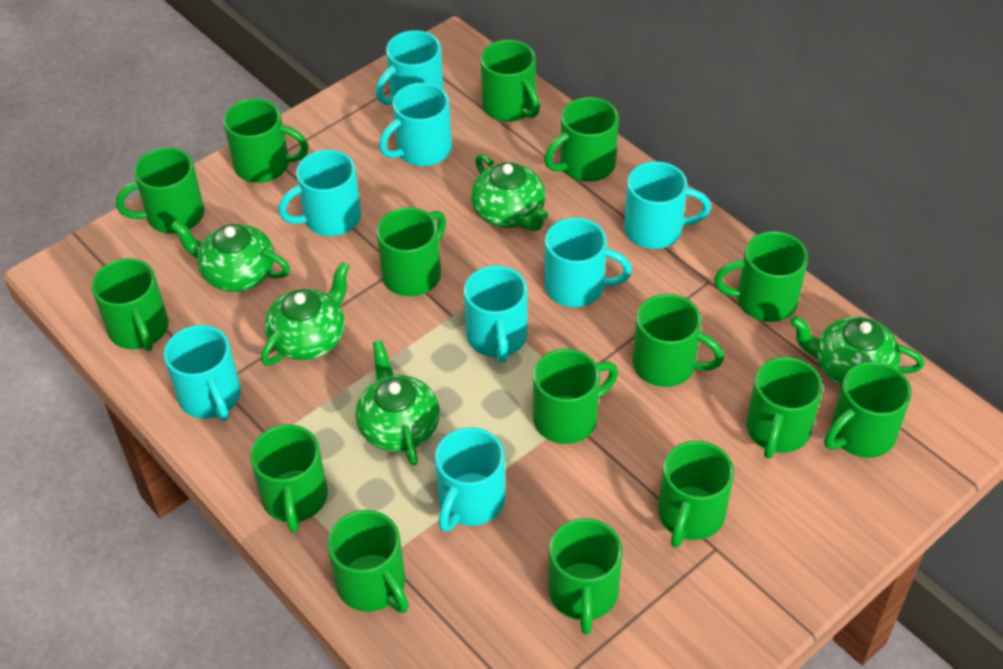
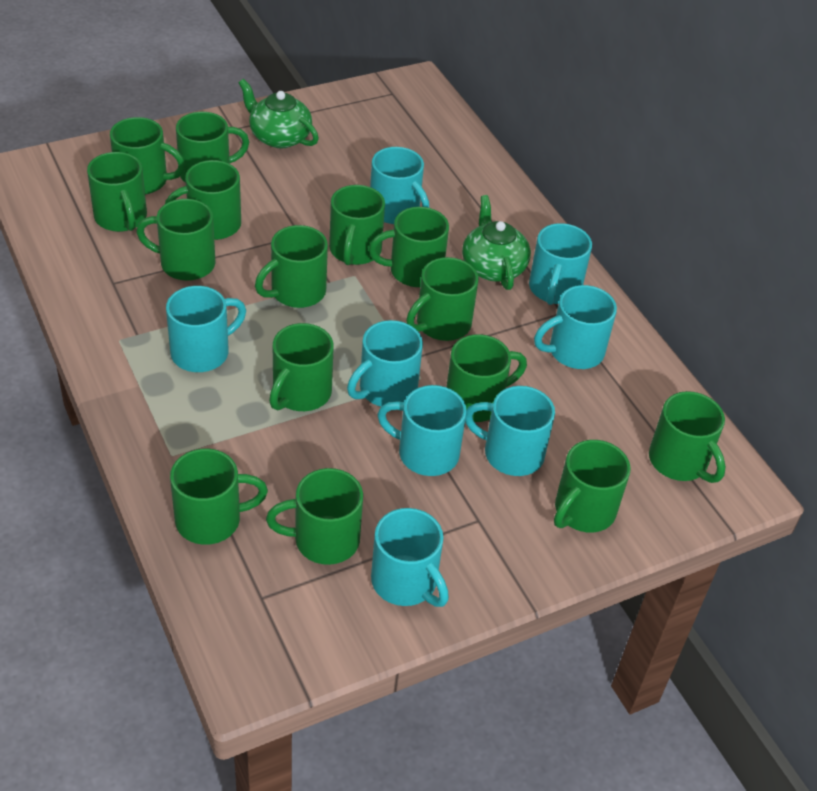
green teapot: 5 -> 2

